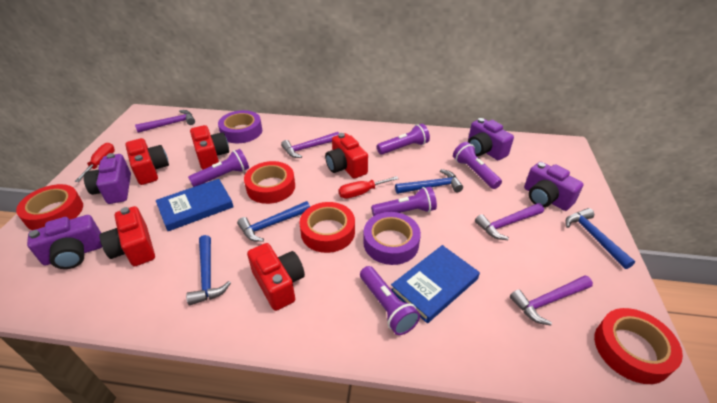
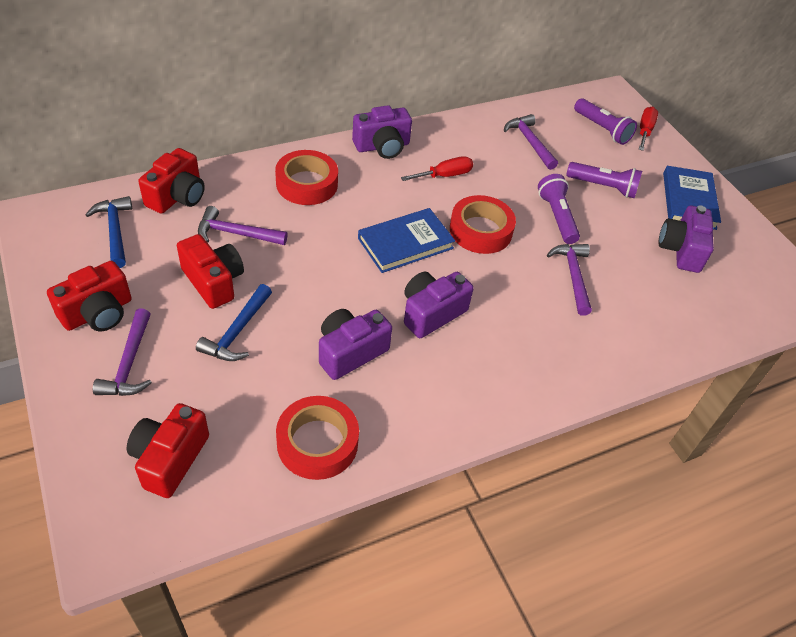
blue hammer: 4 -> 2
purple flashlight: 5 -> 3
purple tape: 2 -> 0
red camera: 5 -> 4
red tape: 4 -> 3

